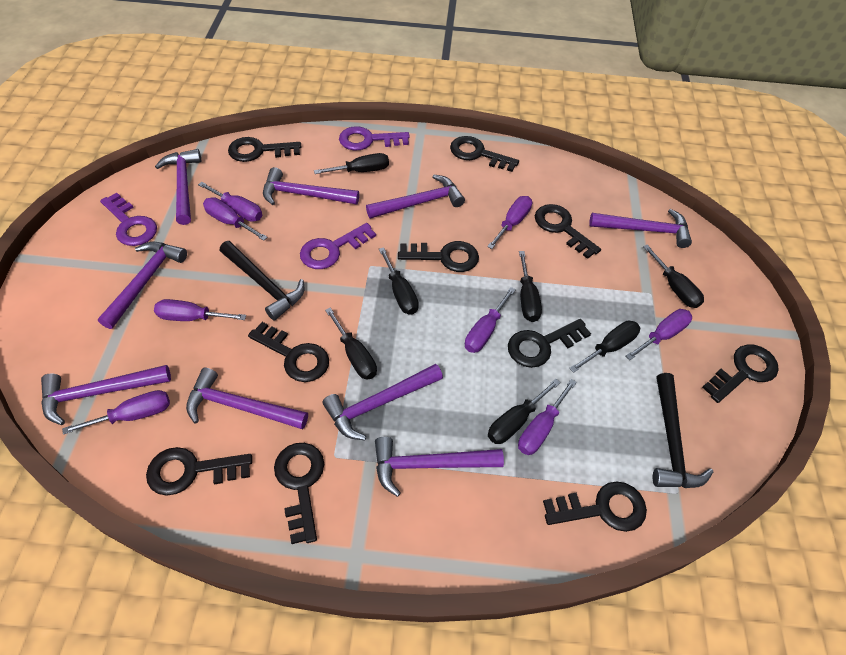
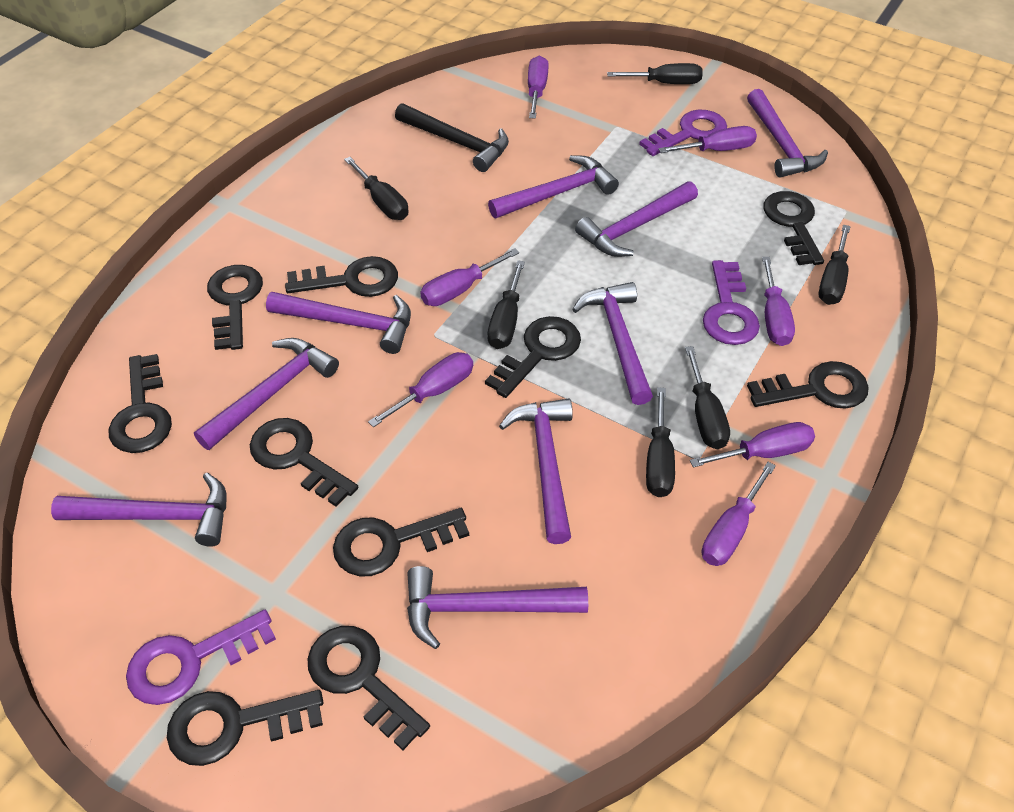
black hammer: 2 -> 1
black screwdriver: 7 -> 6
purple screwdriver: 8 -> 7

